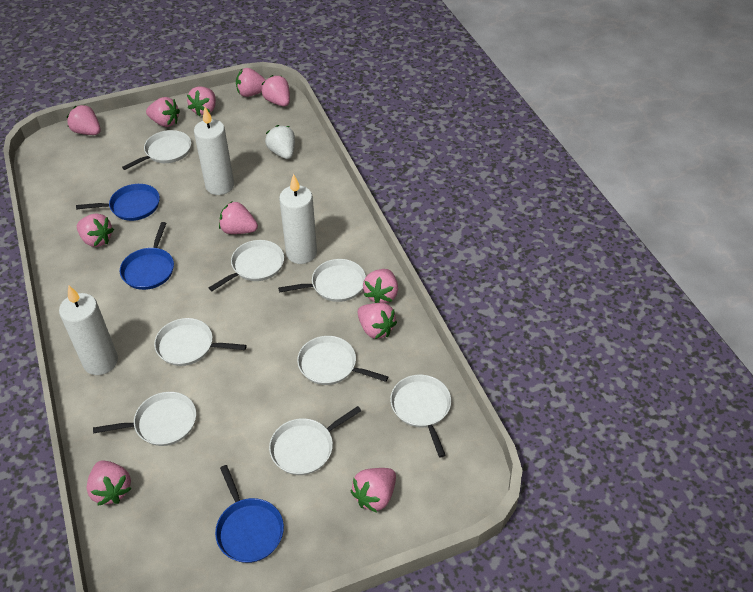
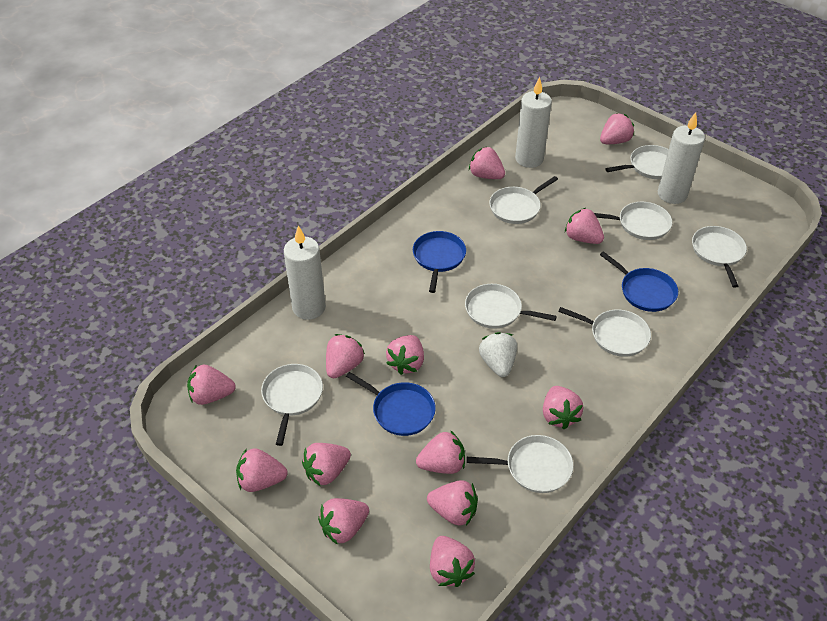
pink strawberry: 11 -> 13

